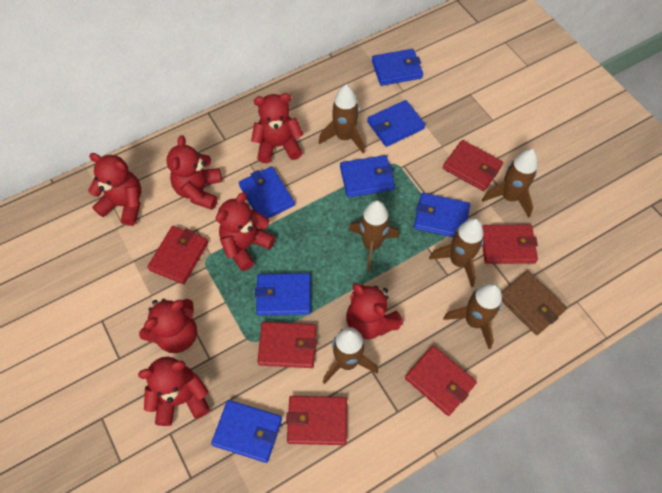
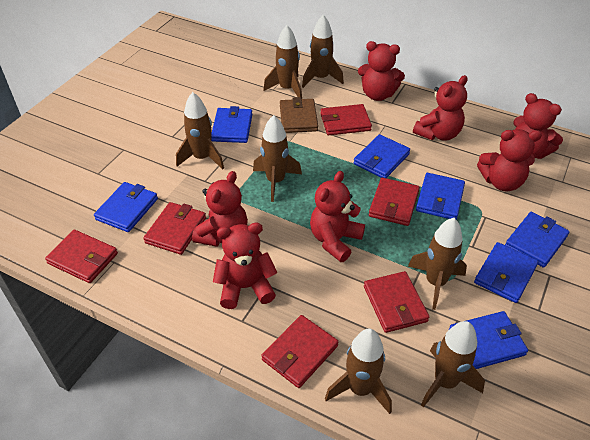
brown rocket: 6 -> 7

